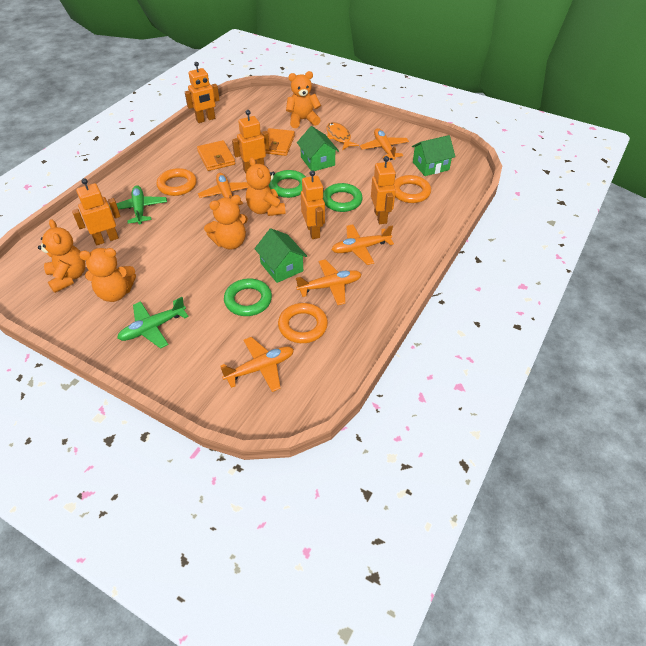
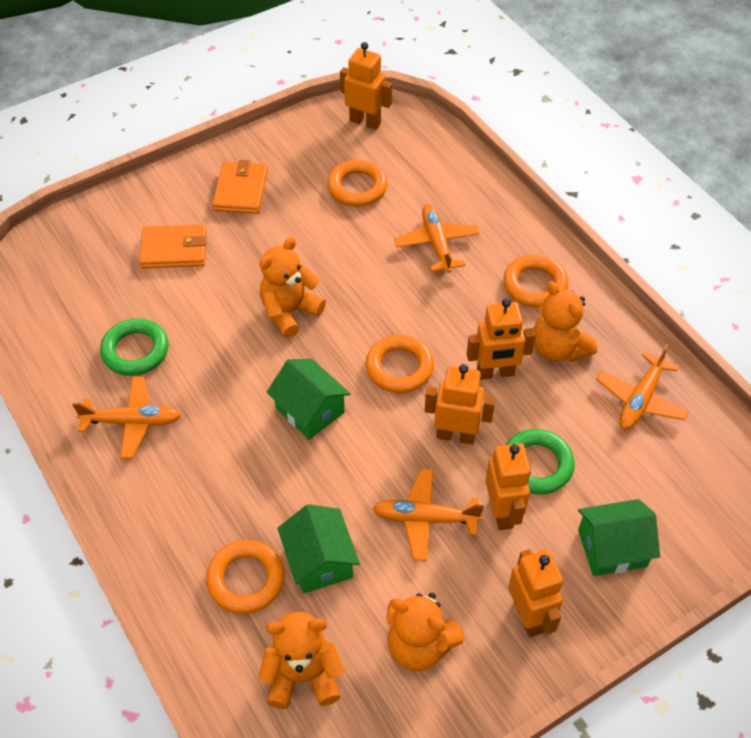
green plane: 2 -> 0
green ring: 3 -> 2
orange fish: 1 -> 0
orange plane: 5 -> 4
orange ring: 3 -> 4
orange teddy bear: 5 -> 4

